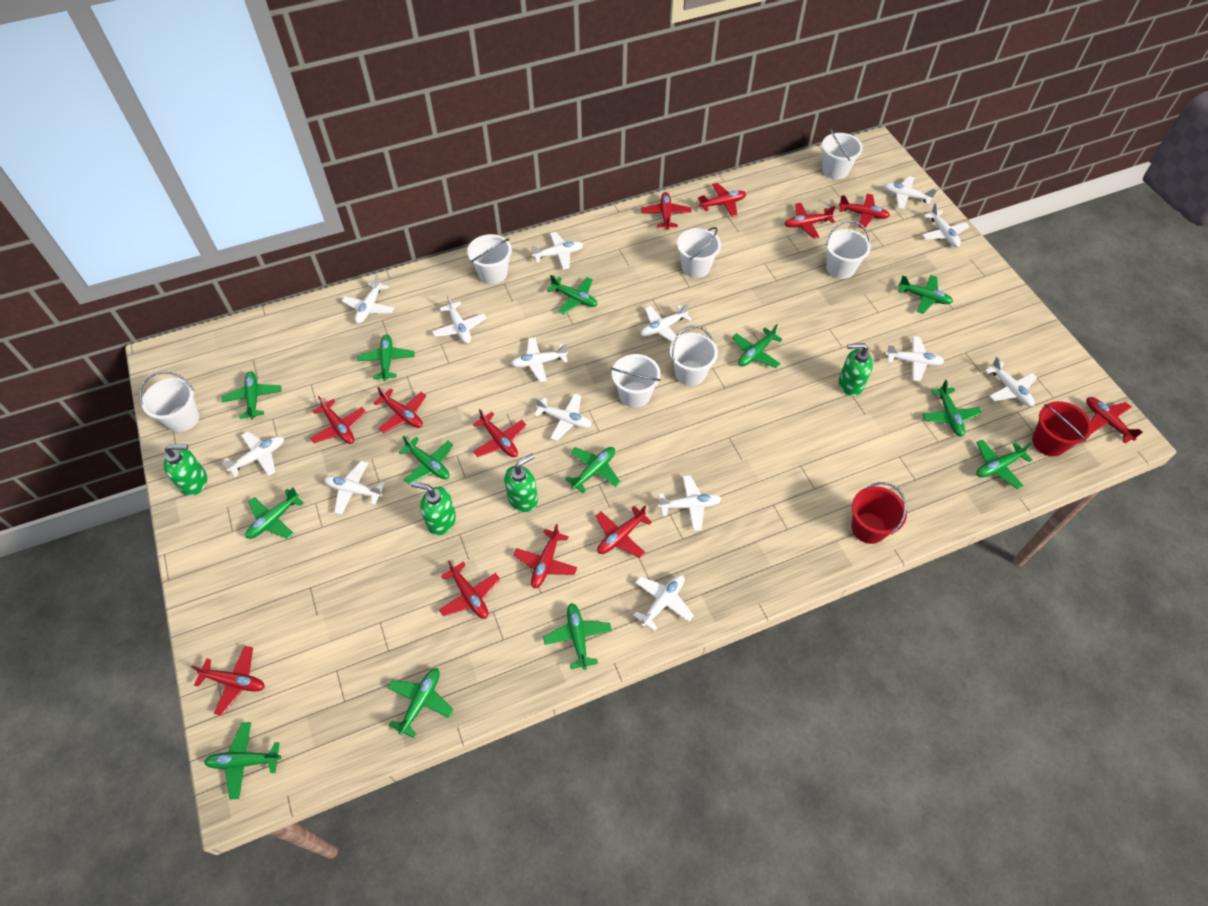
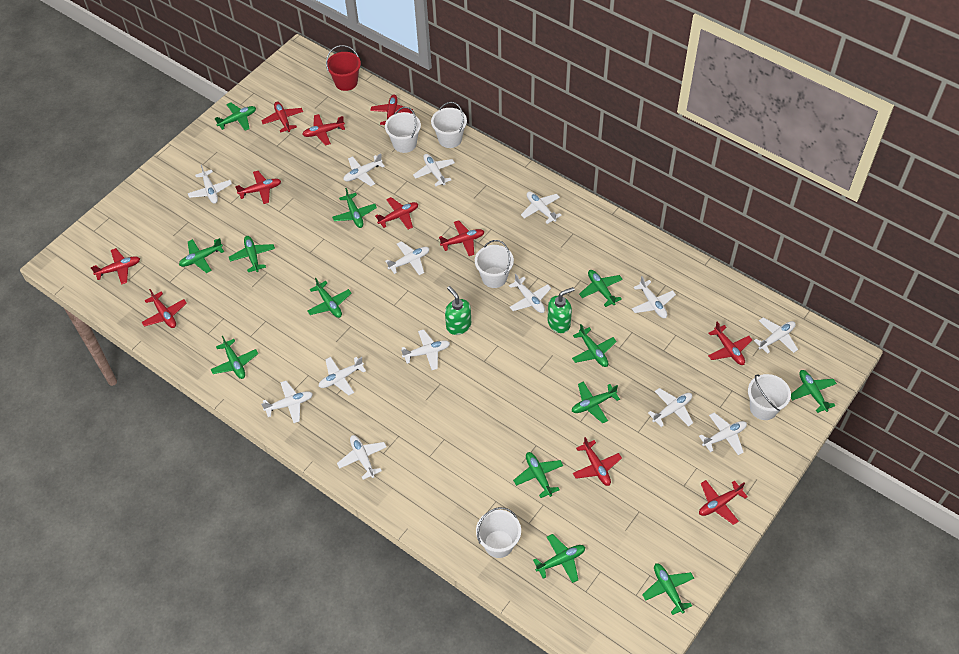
green soap dispenser: 4 -> 2
red bucket: 2 -> 1
red plane: 12 -> 11
white bucket: 7 -> 5

